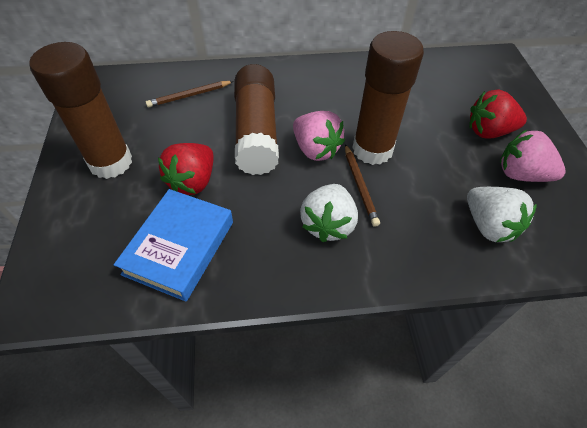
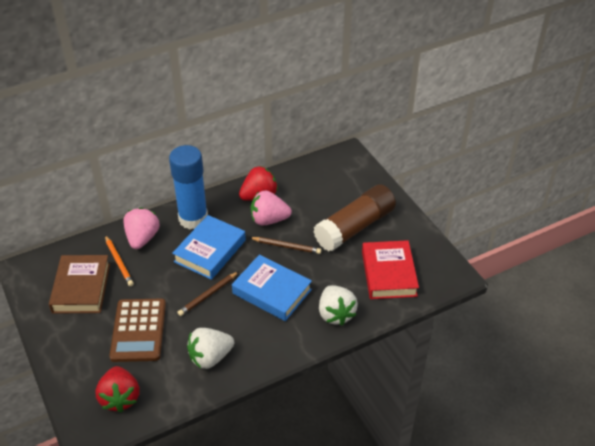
blue book: 1 -> 2
blue glue stick: 0 -> 1
brown book: 0 -> 1
brown calculator: 0 -> 1
brown glue stick: 3 -> 1
orange pencil: 0 -> 1
red book: 0 -> 1

